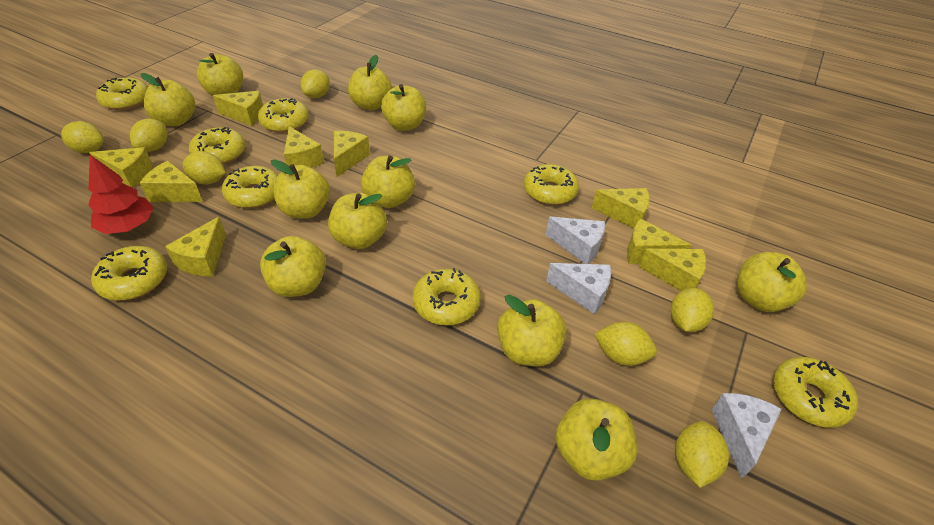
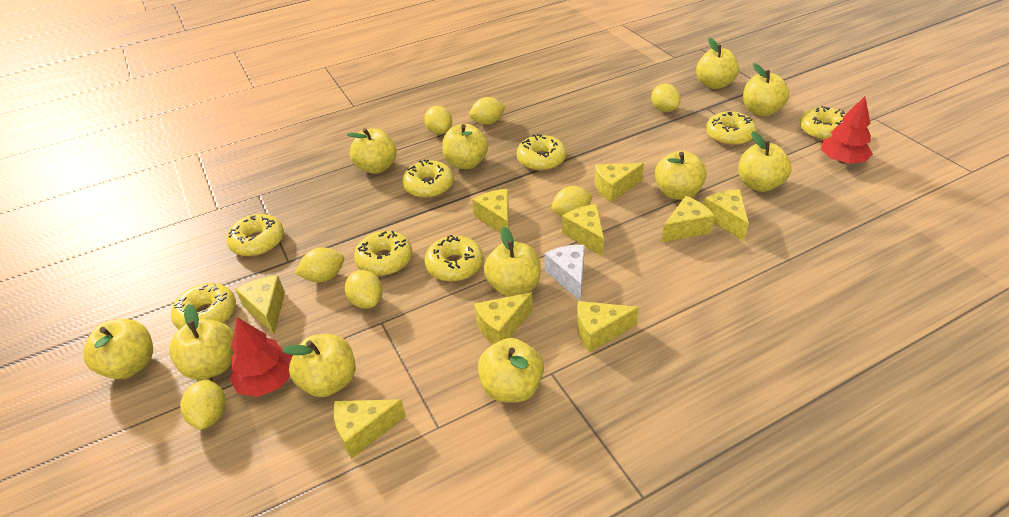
red tree: 1 -> 2
white cheese: 3 -> 1

